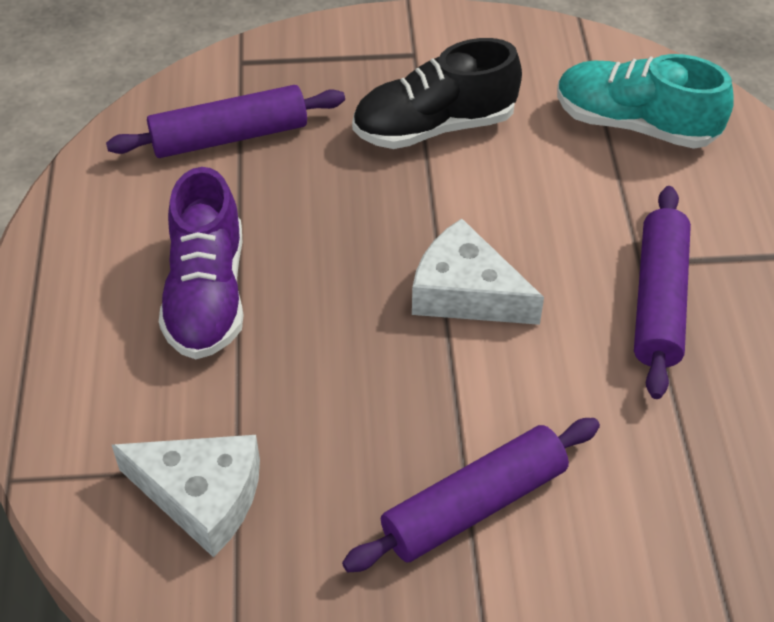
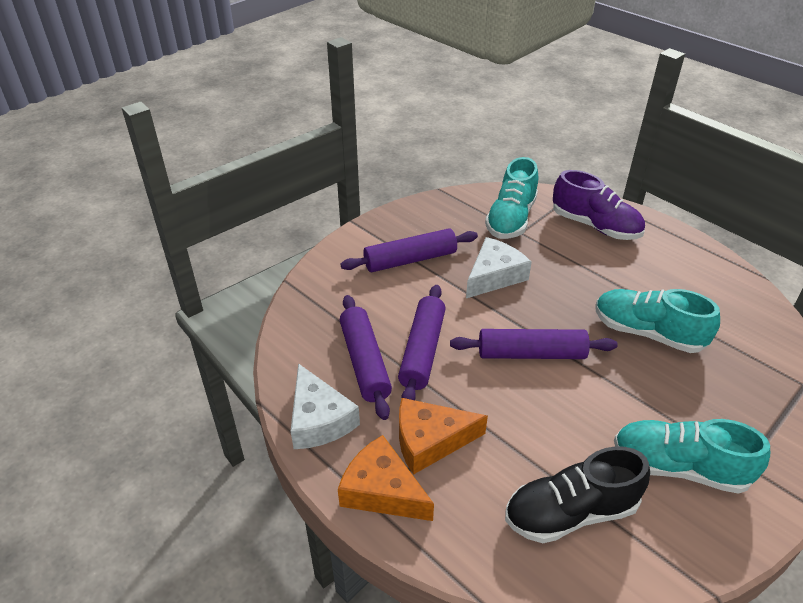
orange cheese: 0 -> 2
purple rolling pin: 3 -> 4
turquoise shoe: 1 -> 3

